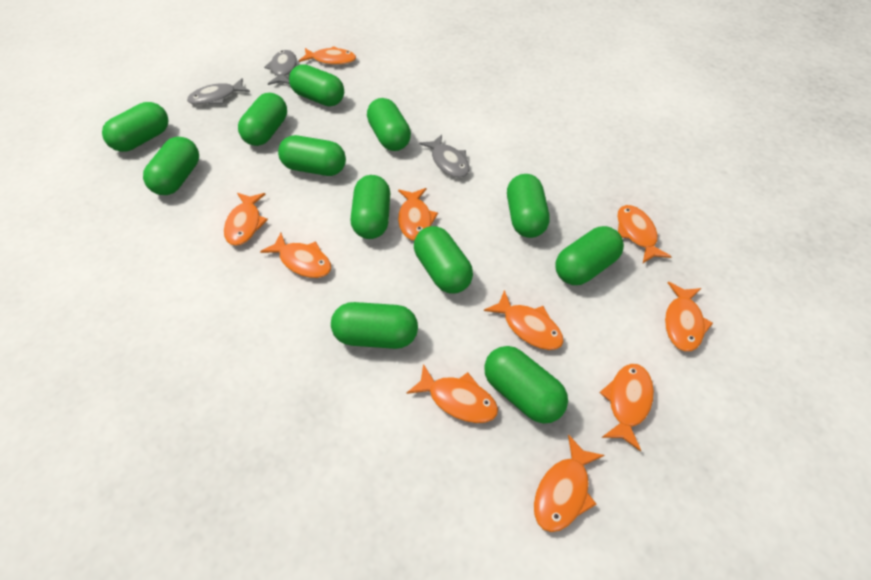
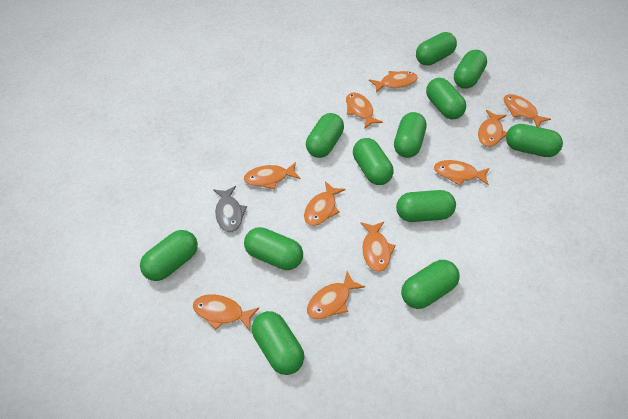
grey fish: 3 -> 1

